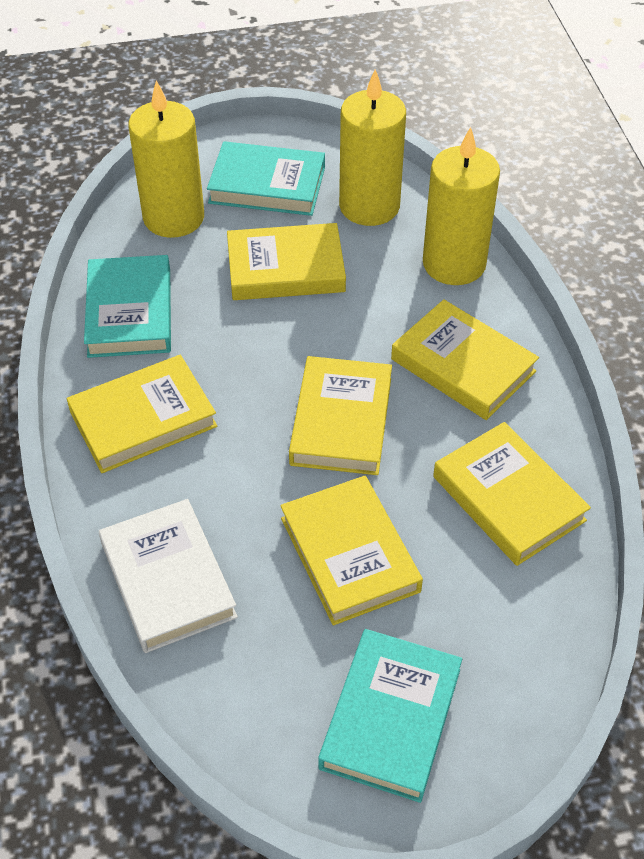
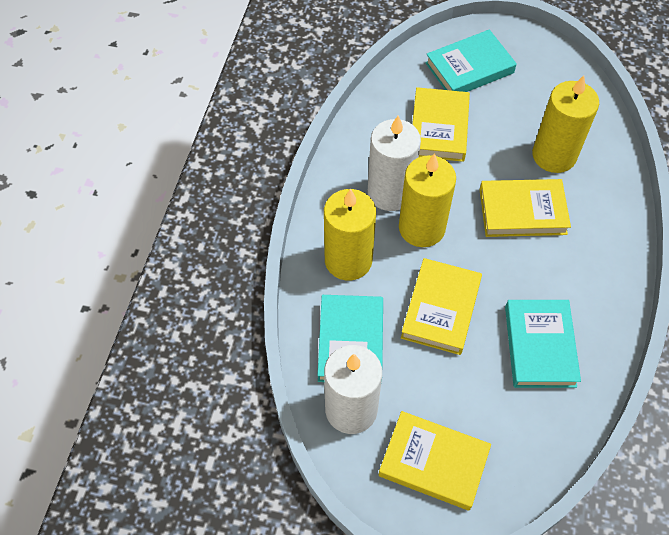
white book: 1 -> 0
white candle: 0 -> 2
yellow book: 6 -> 4

